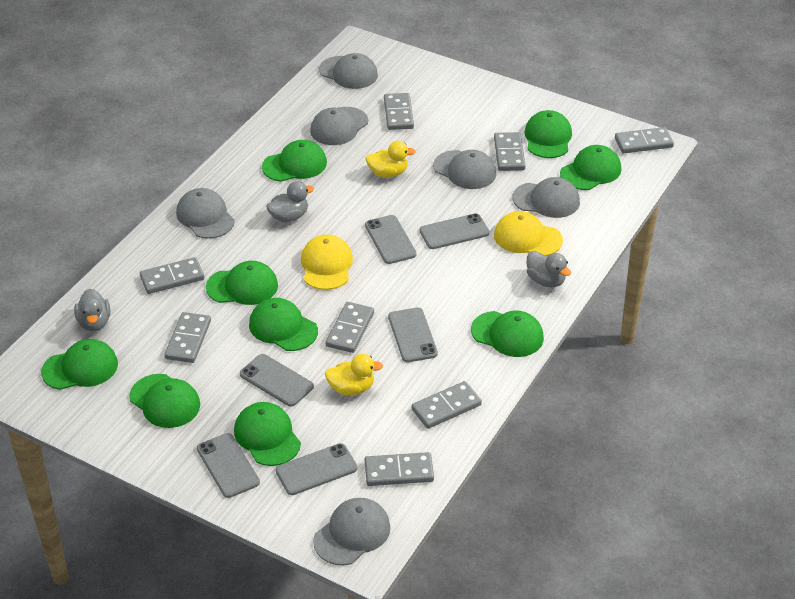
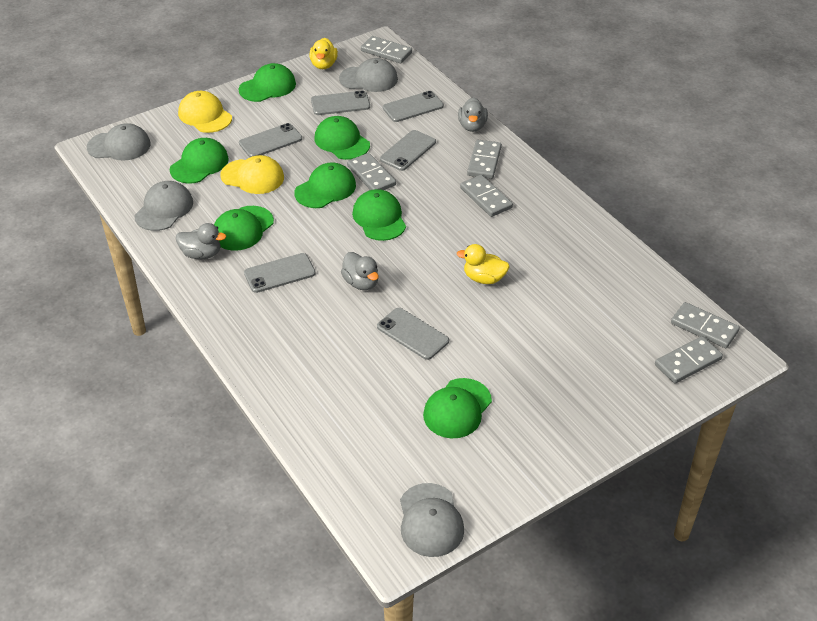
green cap: 9 -> 7
grey cap: 6 -> 4
grey domino: 8 -> 6

